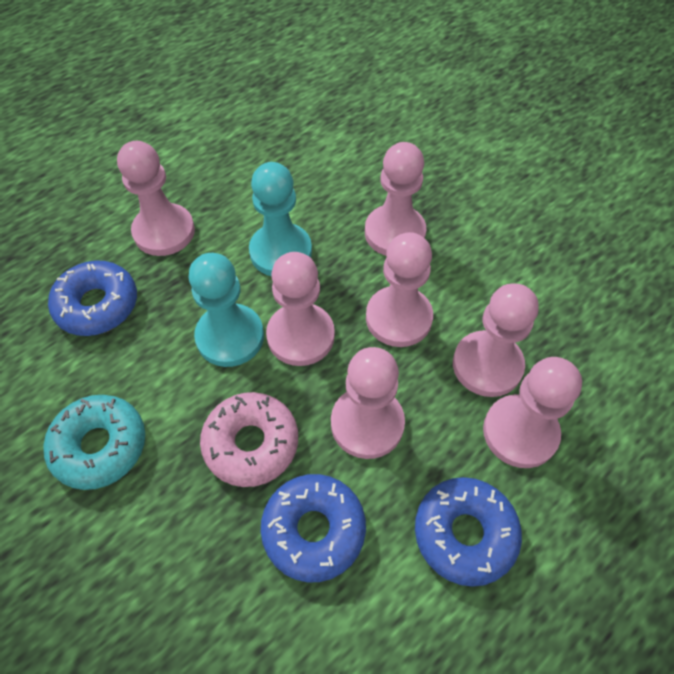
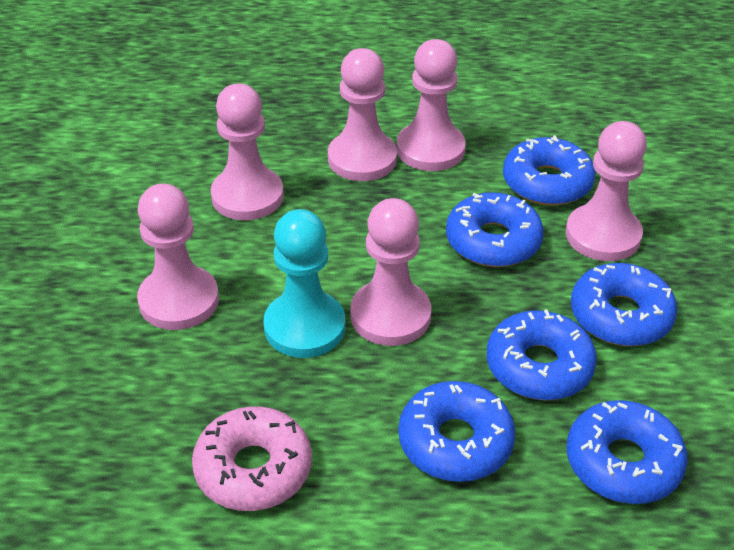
blue donut: 3 -> 6
pink pawn: 7 -> 6
turquoise donut: 1 -> 0
turquoise pawn: 2 -> 1

